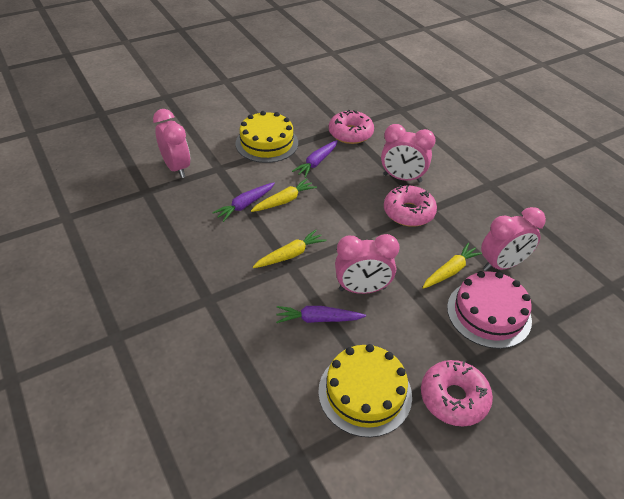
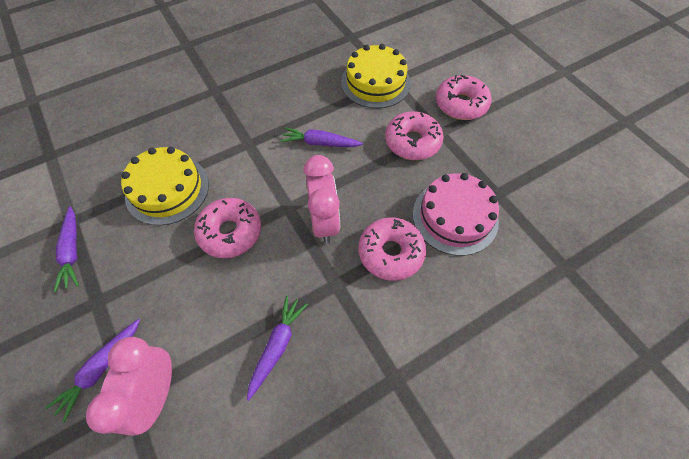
pink clock: 4 -> 2
pink donut: 3 -> 4
purple carrot: 3 -> 4
yellow carrot: 3 -> 0

